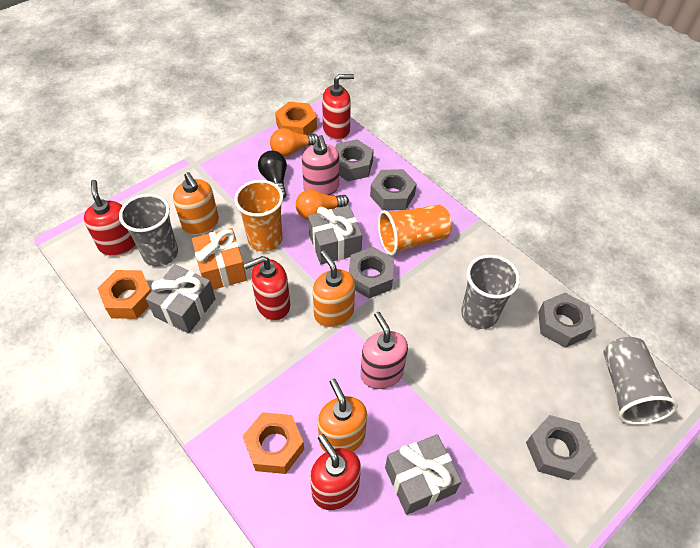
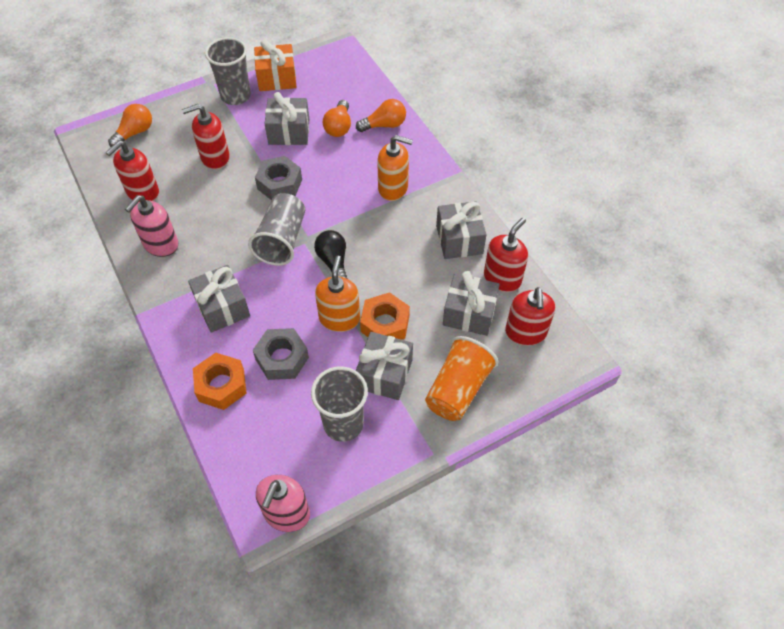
grey gift: 3 -> 5
grey nut: 5 -> 2
orange cup: 2 -> 1
orange light bulb: 2 -> 3
orange nut: 3 -> 2
orange soap dispenser: 3 -> 2

